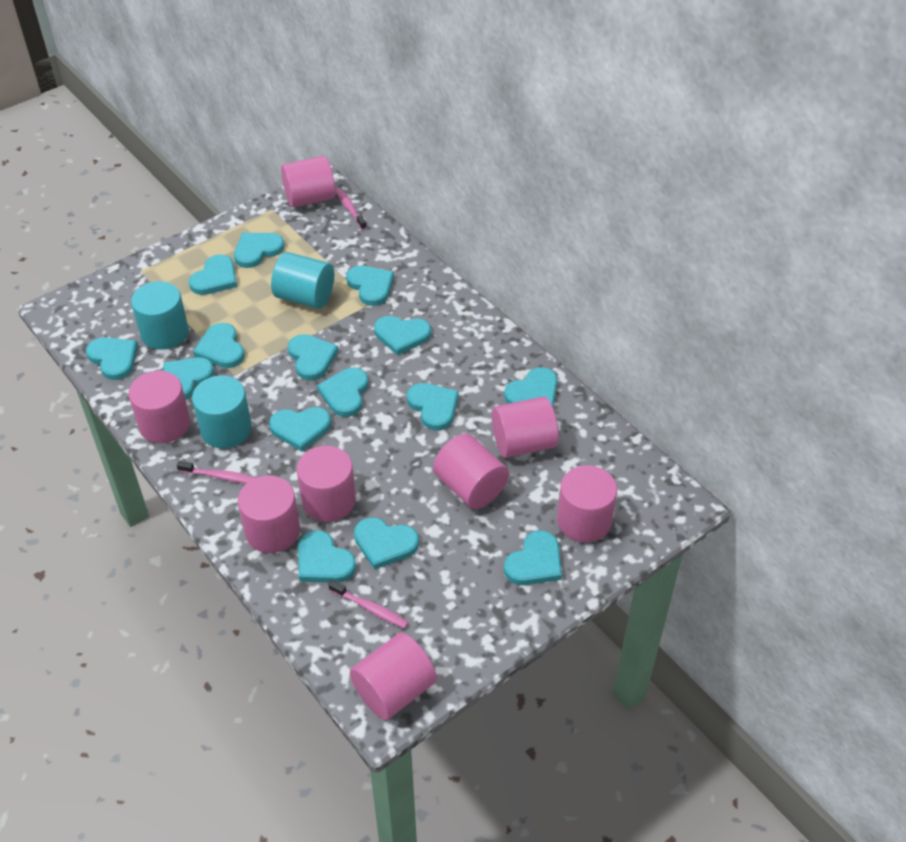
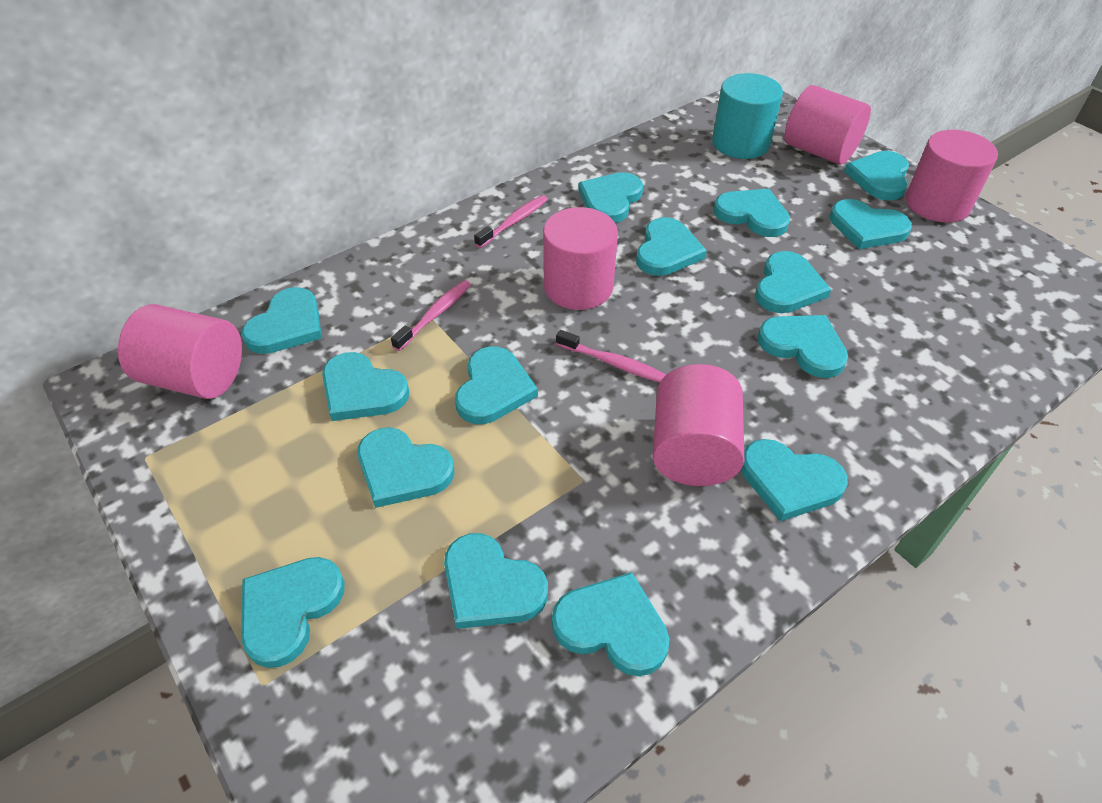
pink cylinder: 8 -> 5
turquoise cylinder: 3 -> 1

